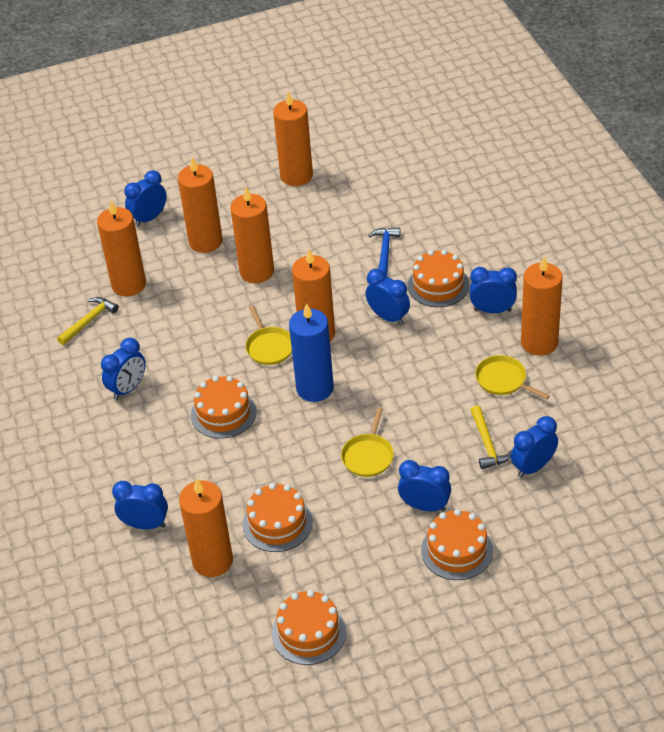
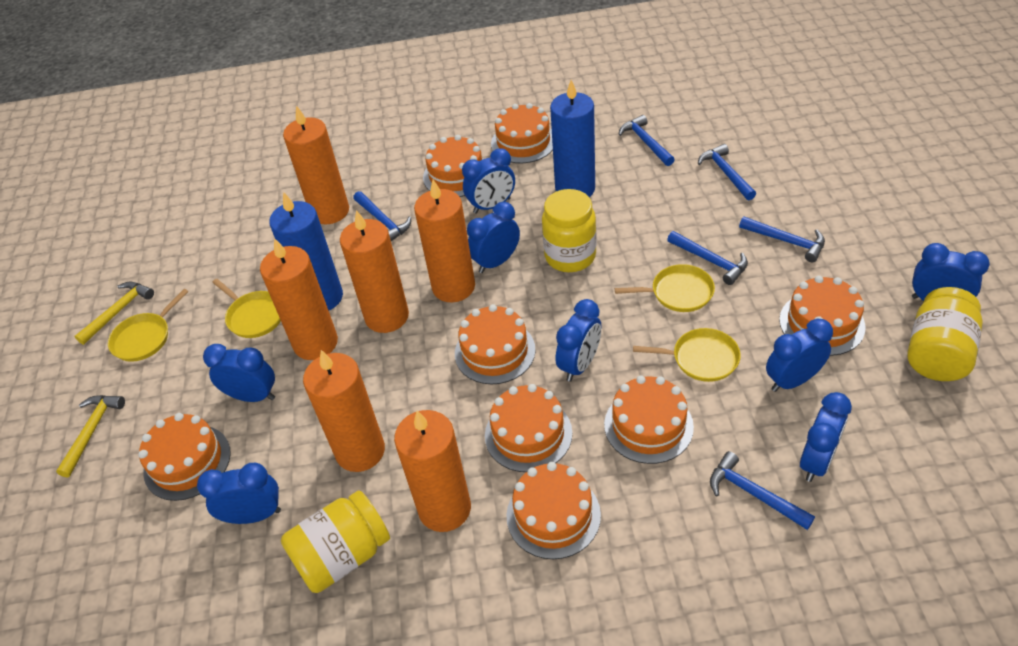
blue candle: 1 -> 2
blue clock: 7 -> 8
blue hammer: 1 -> 6
orange cake: 5 -> 8
orange candle: 7 -> 6
yellow jar: 0 -> 3
yellow pan: 3 -> 4

